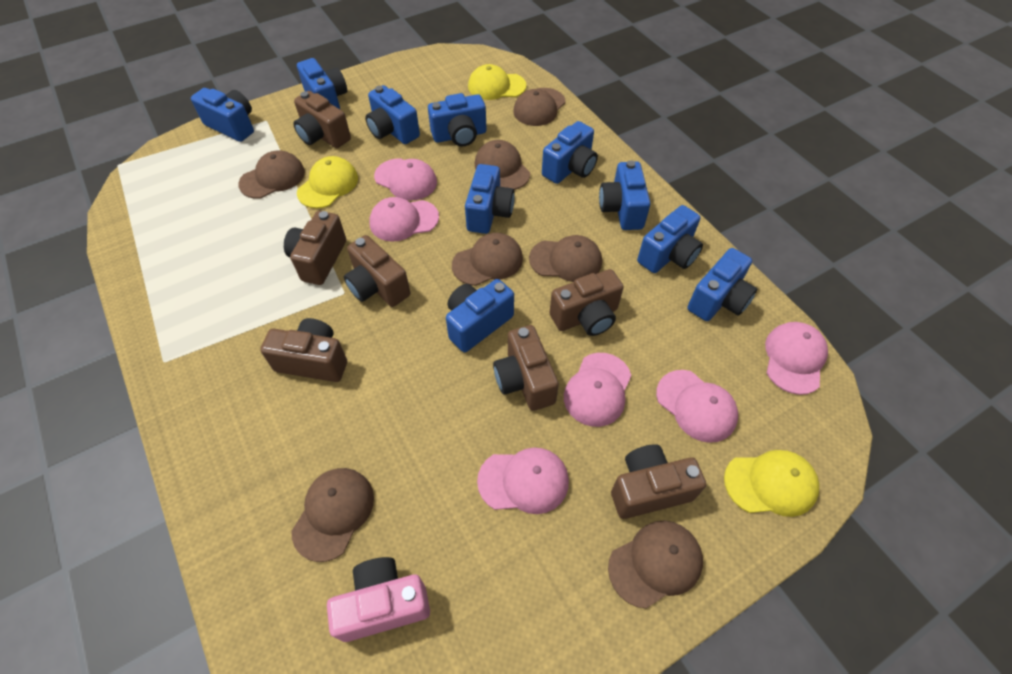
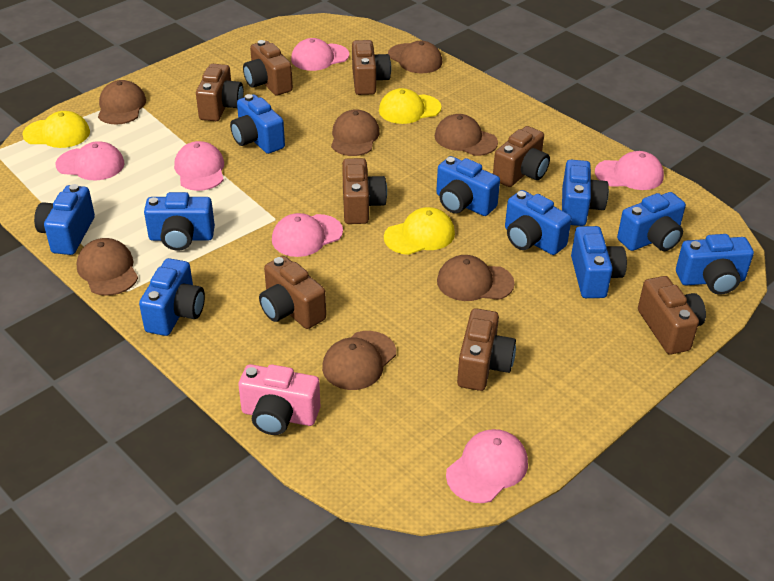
brown camera: 7 -> 8

